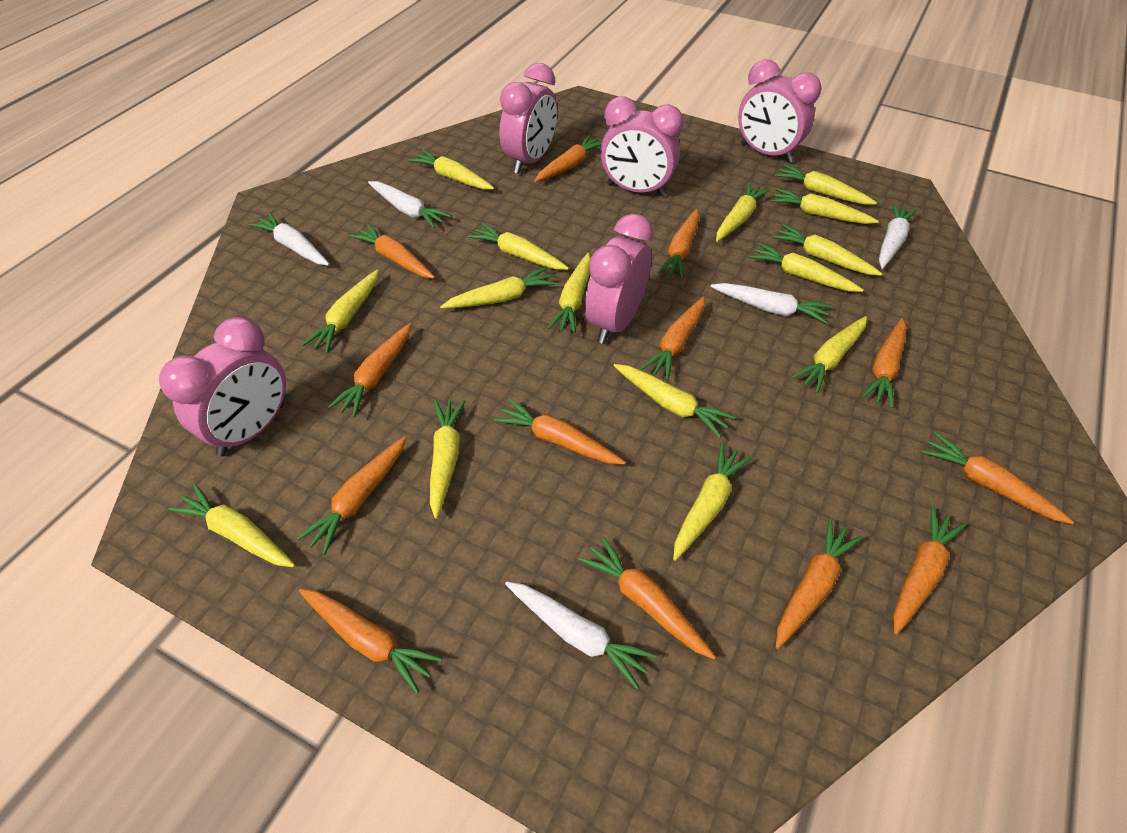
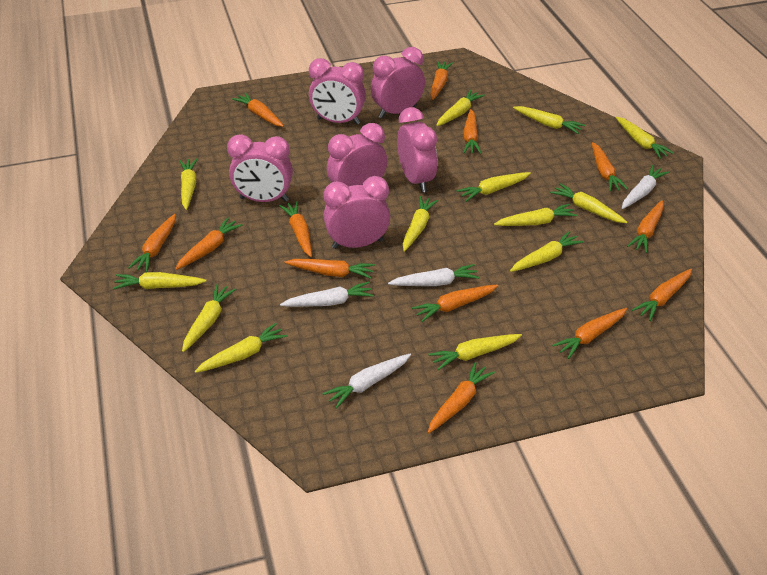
pink clock: 5 -> 6
white carrot: 5 -> 4
yellow carrot: 15 -> 13

